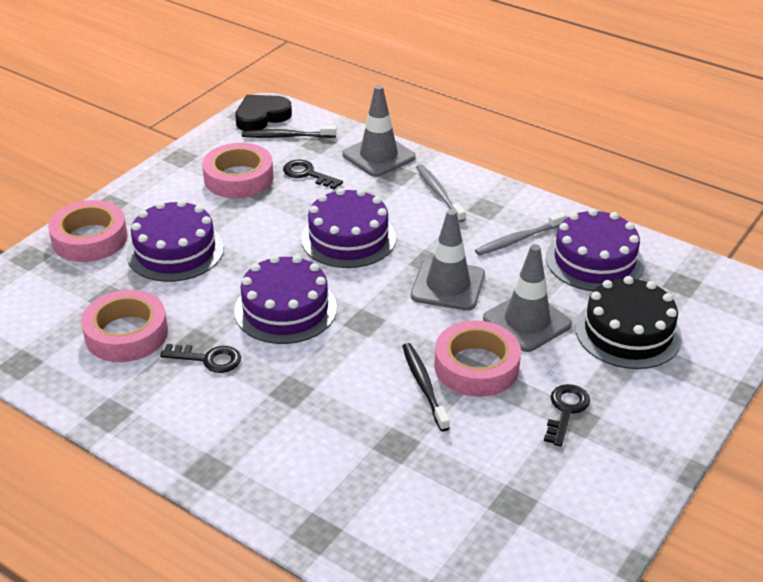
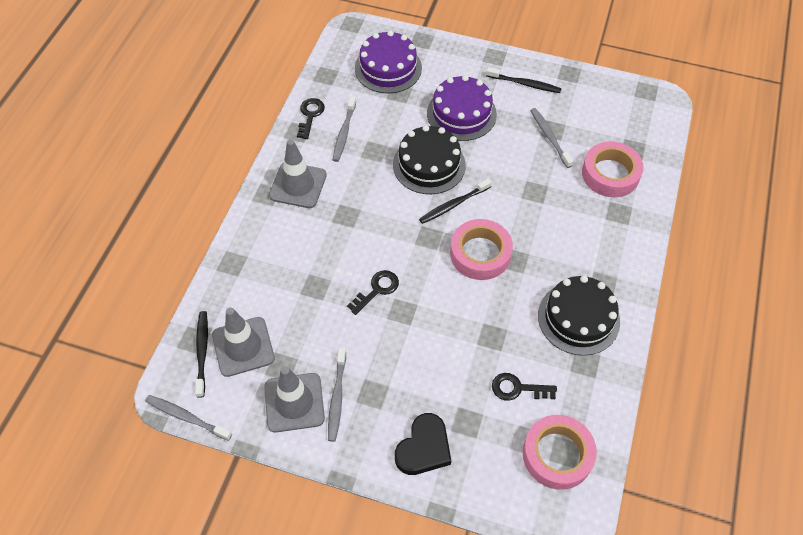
black cake: 1 -> 2
black toothbrush: 2 -> 3
grey toothbrush: 2 -> 4
pink tape: 4 -> 3
purple cake: 4 -> 2

